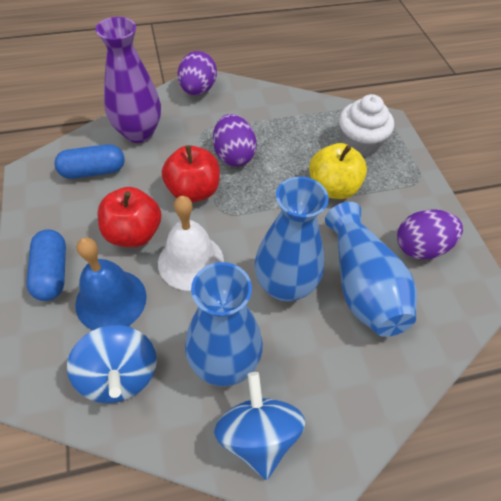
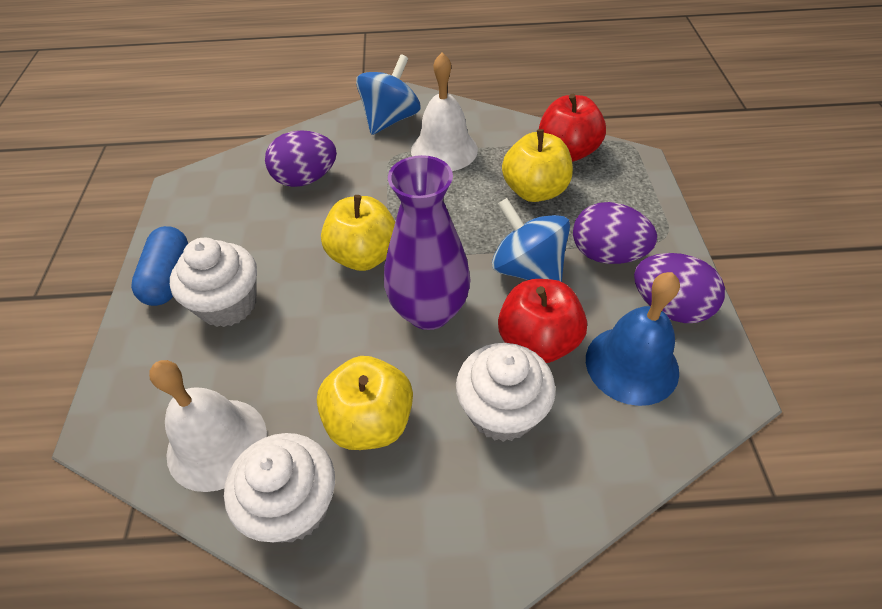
blue capsule: 2 -> 1
blue vase: 3 -> 0
white bell: 1 -> 2
white cupcake: 1 -> 3
yellow apple: 1 -> 3

